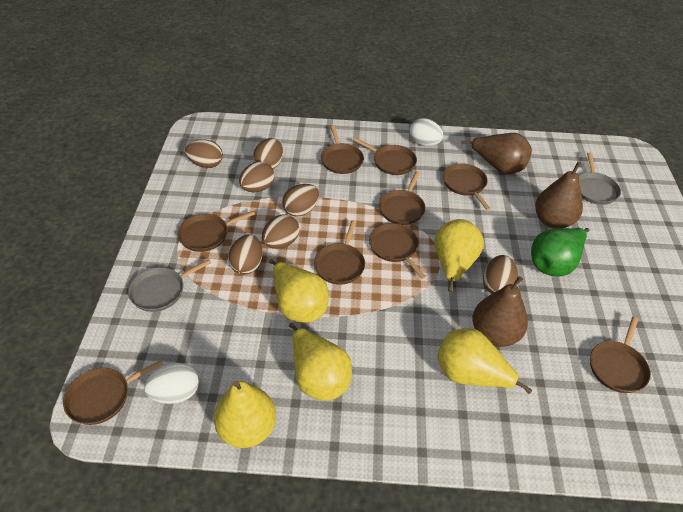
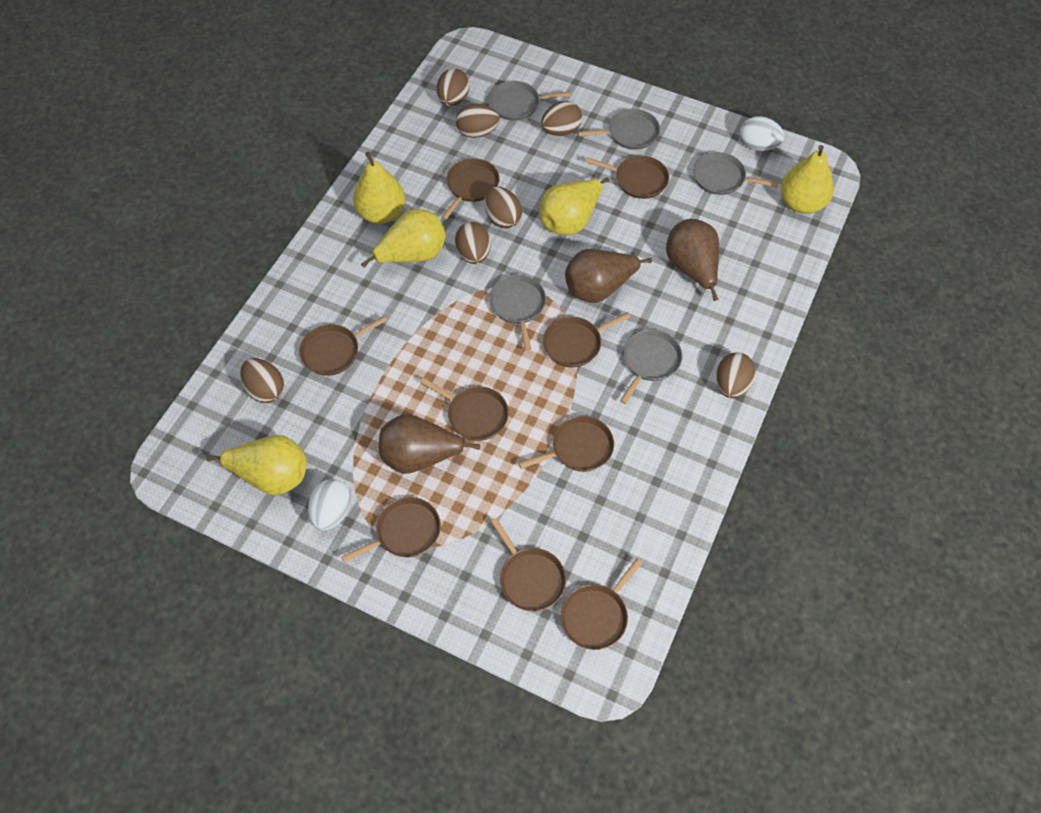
green pear: 1 -> 0
grey pan: 2 -> 5

